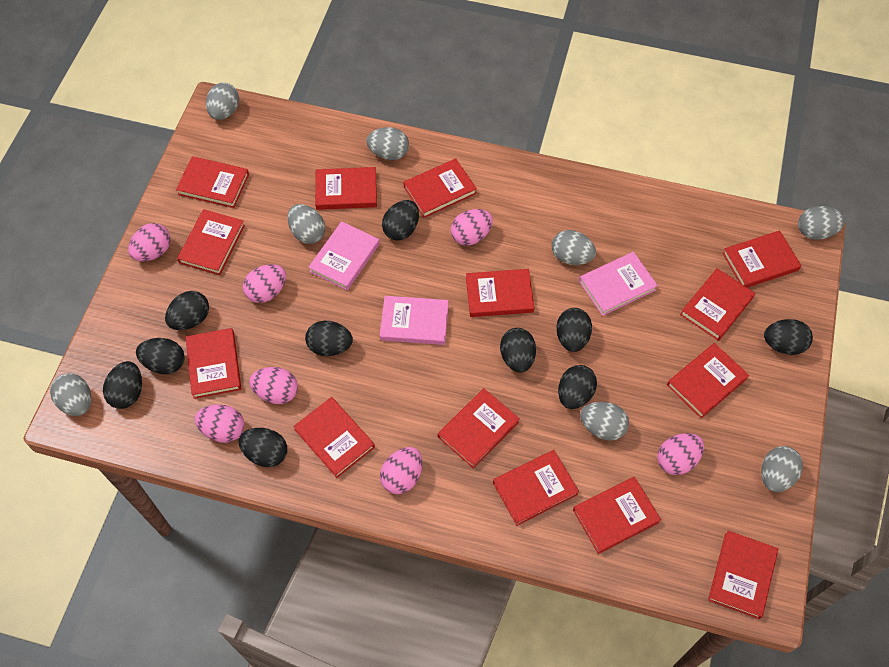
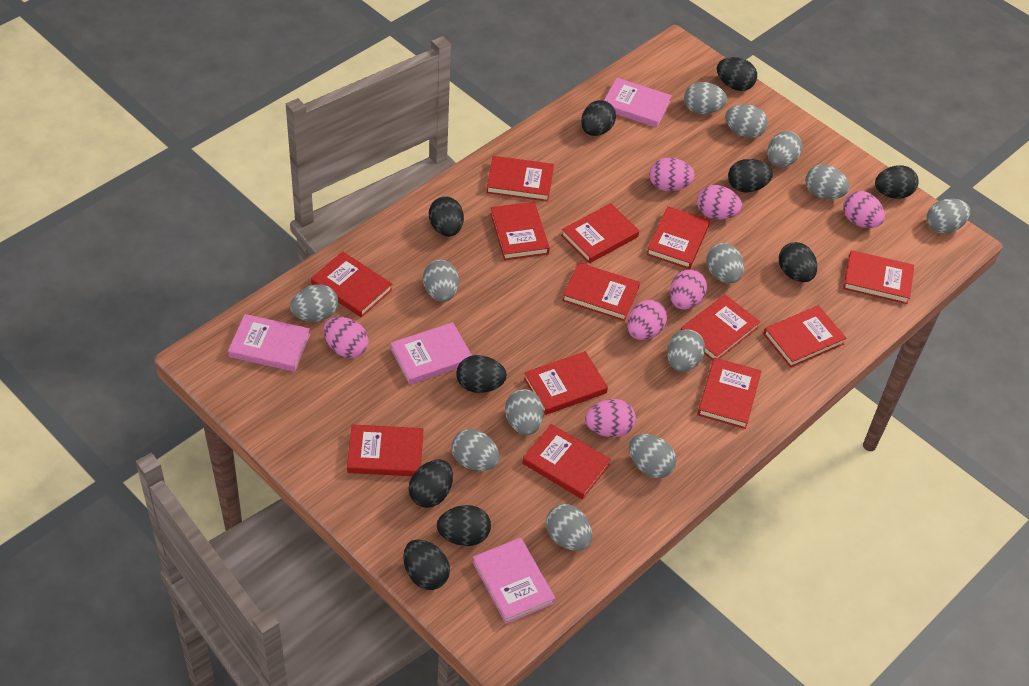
grey egg: 8 -> 13
pink book: 3 -> 4
red book: 14 -> 13

